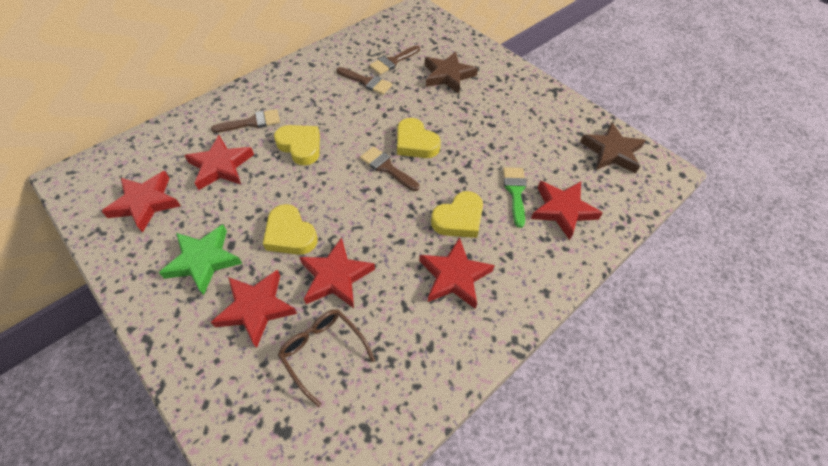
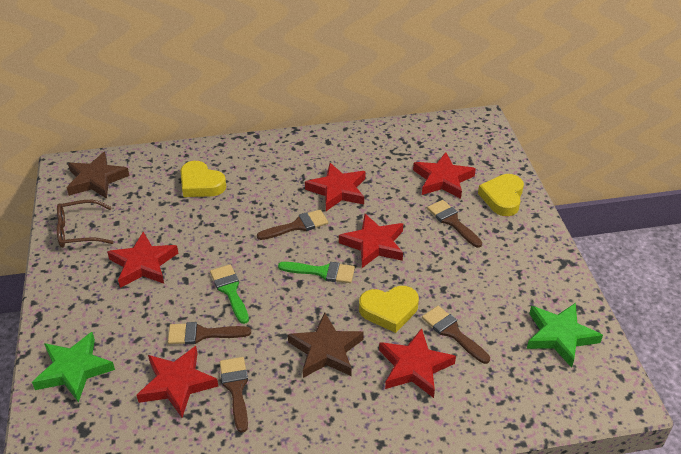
brown brush: 4 -> 5
green brush: 1 -> 2
green star: 1 -> 2
yellow heart: 4 -> 3

